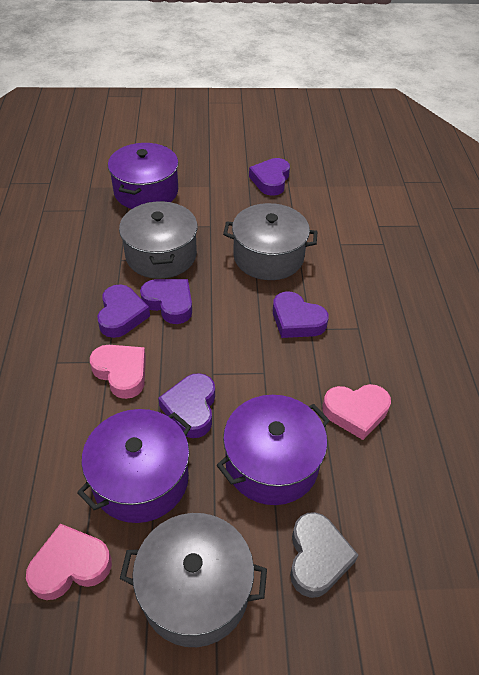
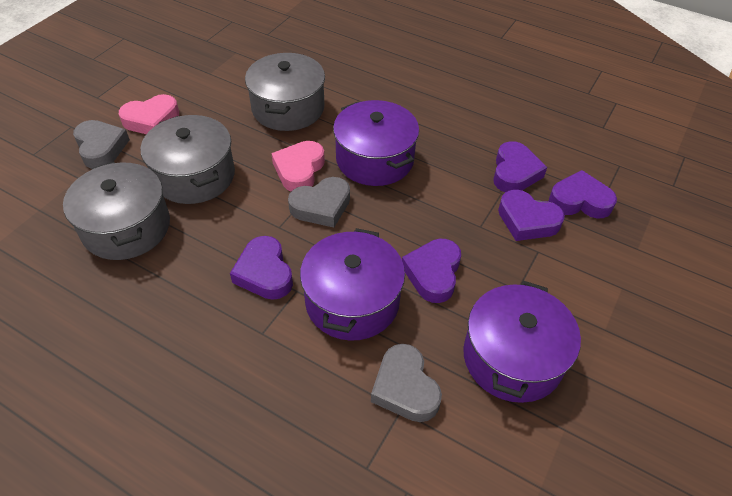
grey heart: 1 -> 3
pink heart: 3 -> 2

